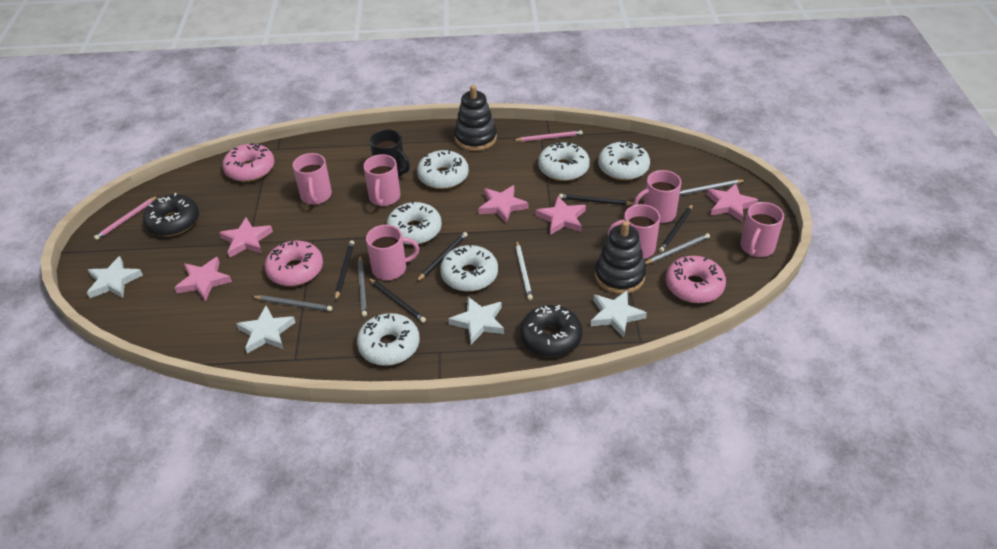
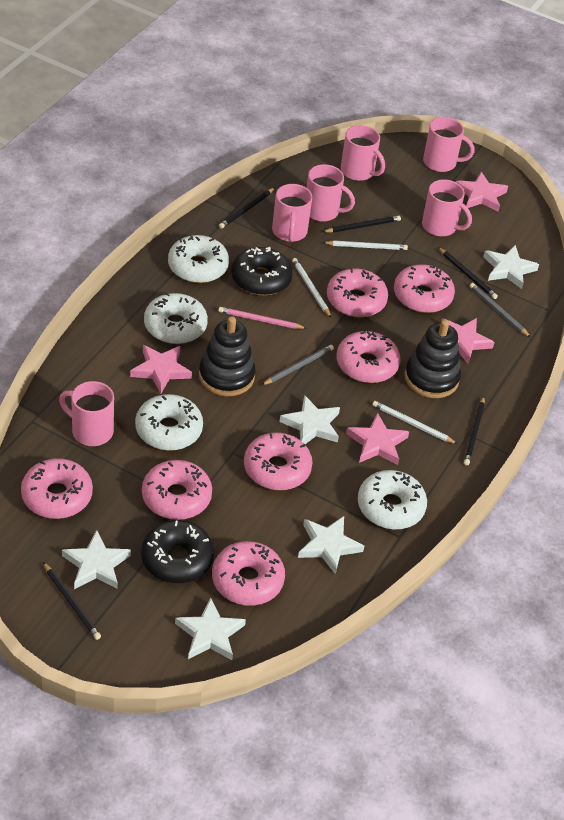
black mug: 1 -> 0
grey pencil: 4 -> 2
pink donut: 3 -> 7
pink pencil: 2 -> 1
pink star: 5 -> 4
white donut: 6 -> 4
white pencil: 1 -> 3
white star: 4 -> 5

